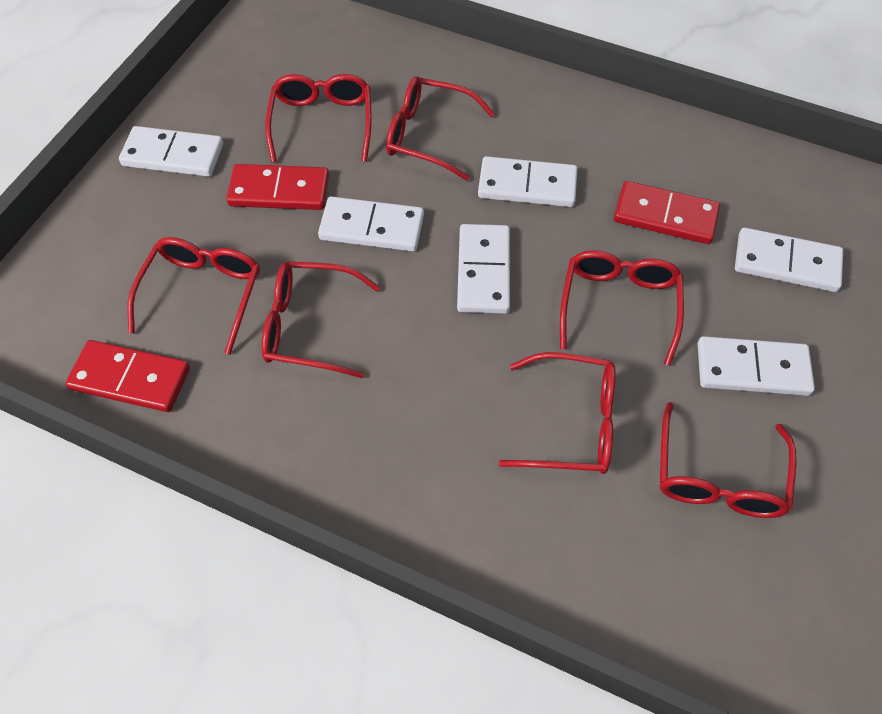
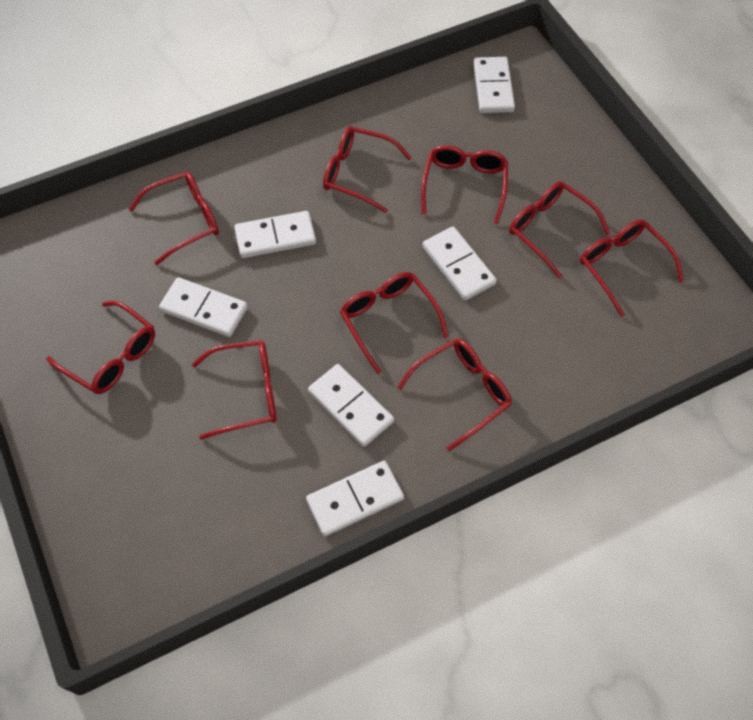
red domino: 3 -> 0
red glasses: 7 -> 9

